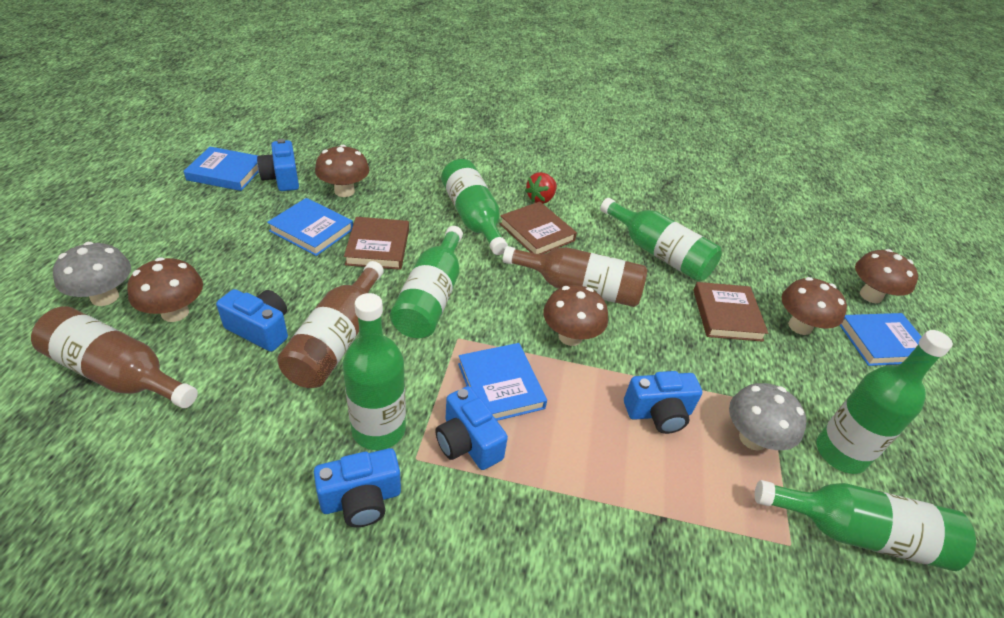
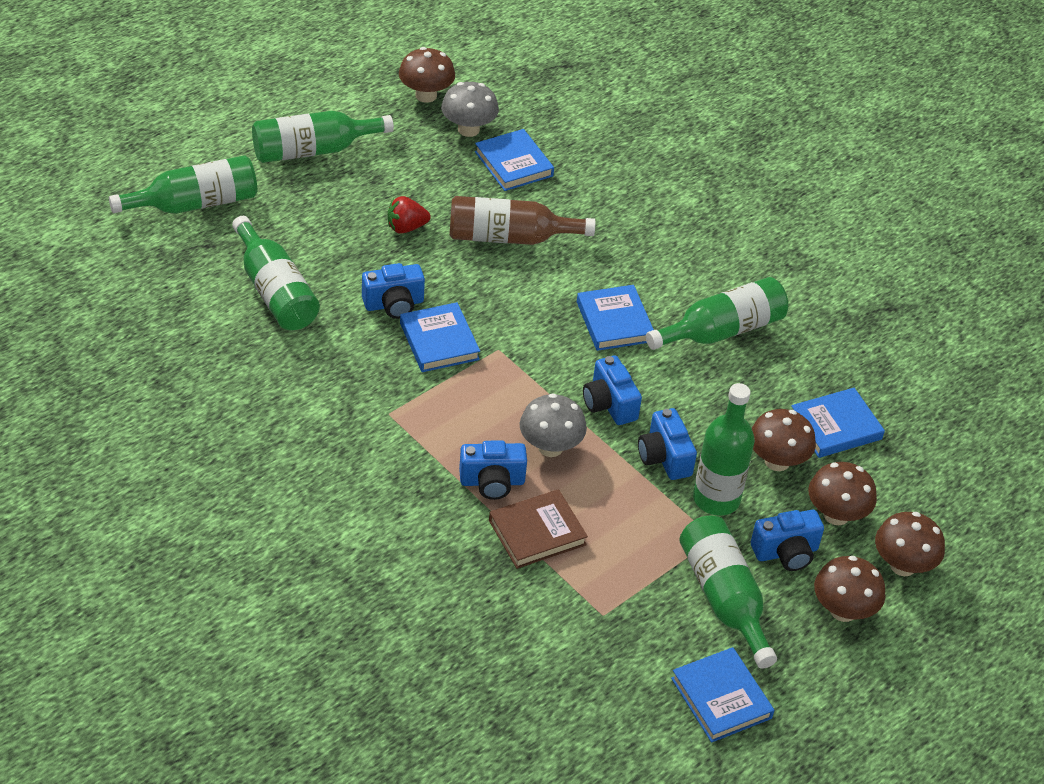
blue book: 4 -> 5
brown book: 3 -> 1
brown bottle: 3 -> 1

